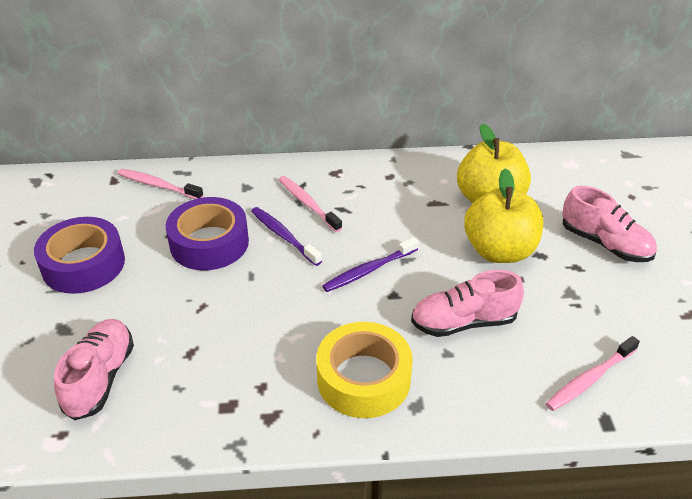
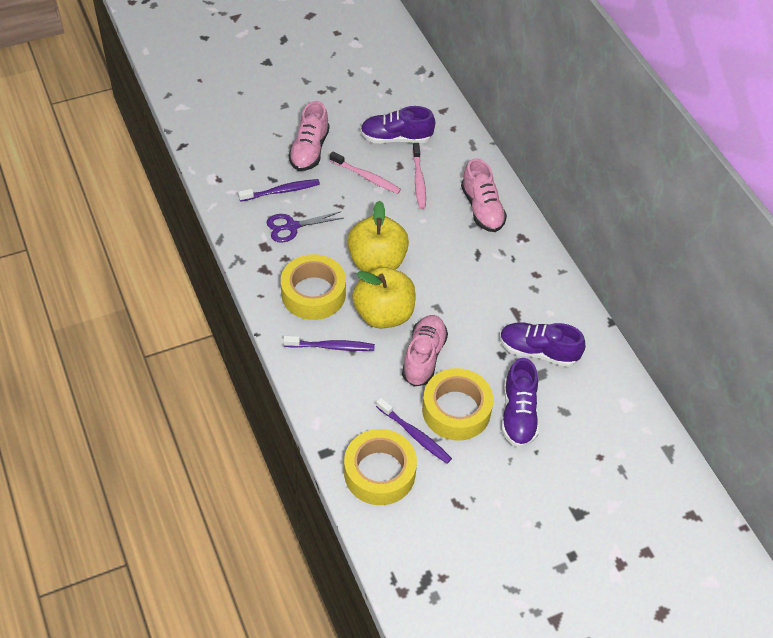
pink toothbrush: 3 -> 2
purple scissors: 0 -> 1
purple shoe: 0 -> 3
purple tape: 2 -> 0
purple toothbrush: 2 -> 3
yellow tape: 1 -> 3

